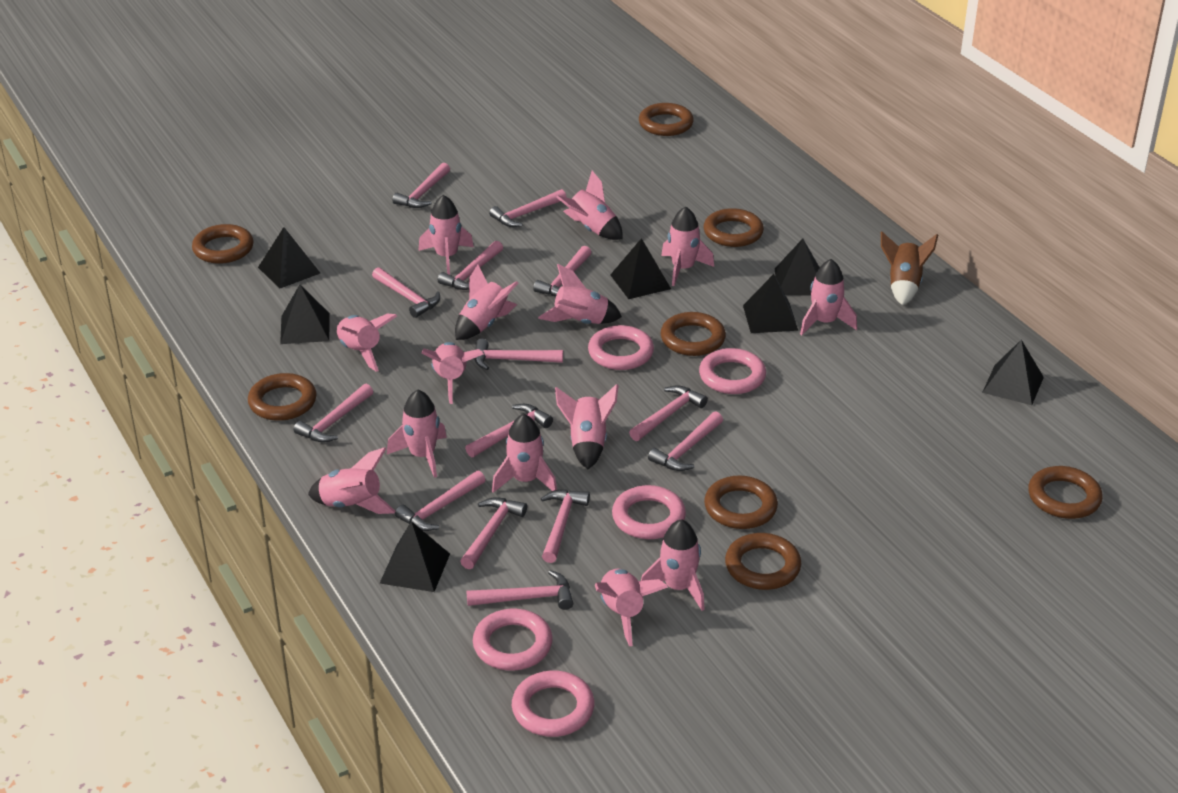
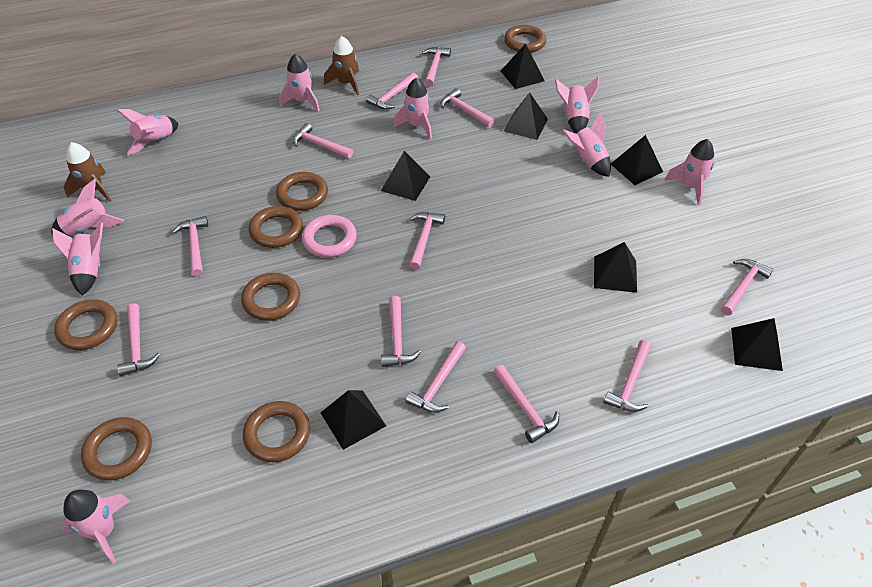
brown ring: 8 -> 7
brown rocket: 1 -> 2
pink hammer: 14 -> 12
pink ring: 5 -> 1
pink rocket: 14 -> 9

